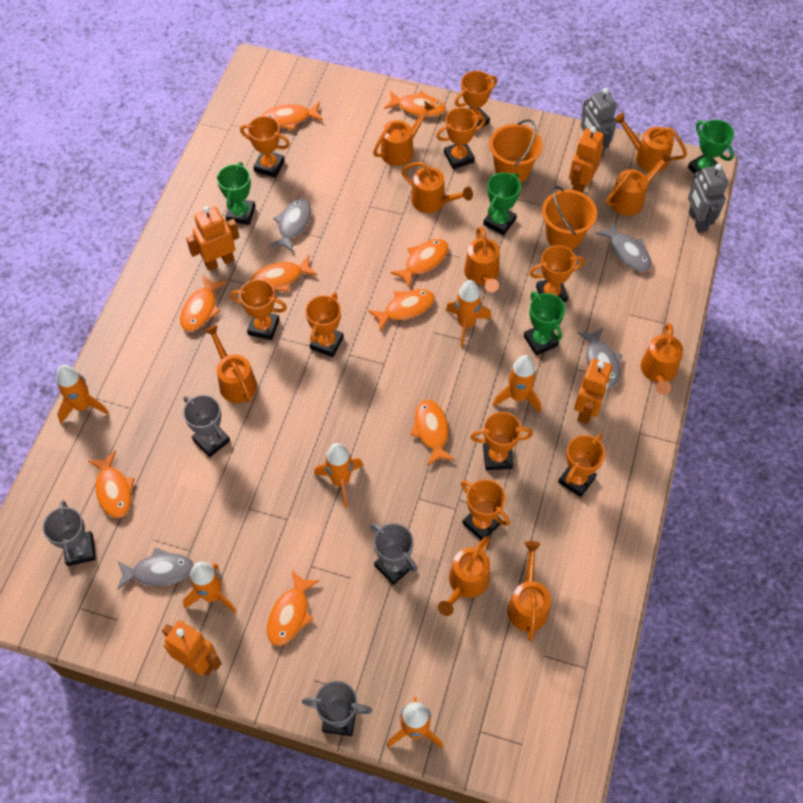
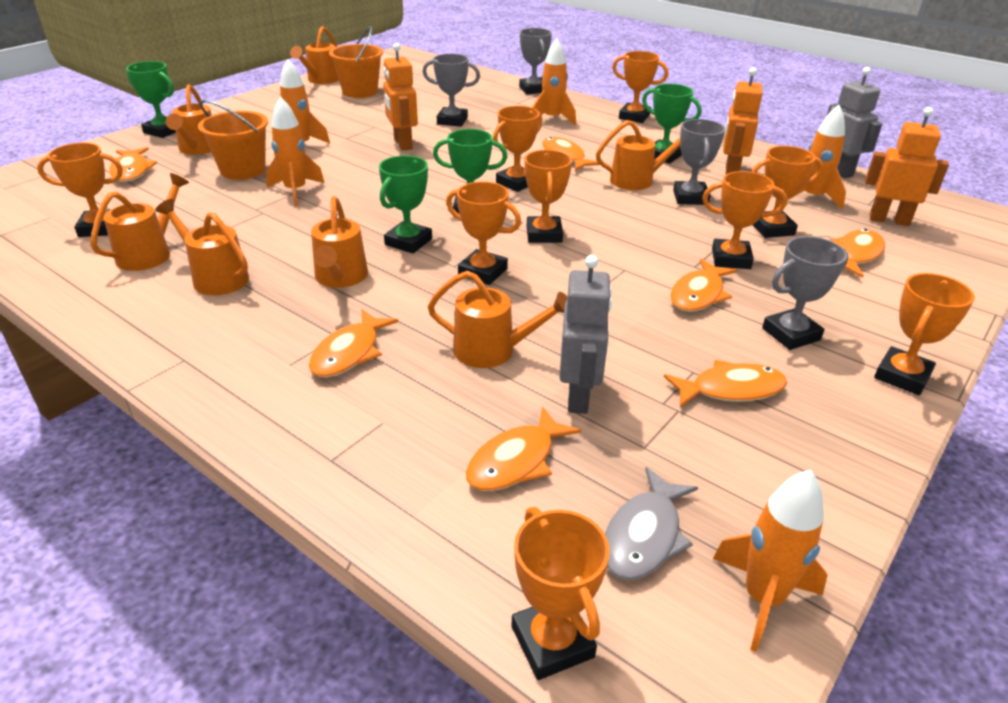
grey fish: 4 -> 1
orange fish: 9 -> 7
orange robot: 4 -> 3
orange rocket: 6 -> 5
orange watering can: 9 -> 7

